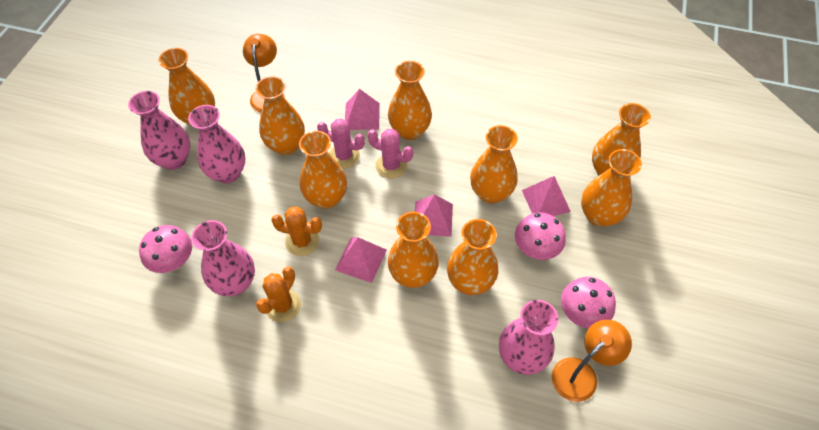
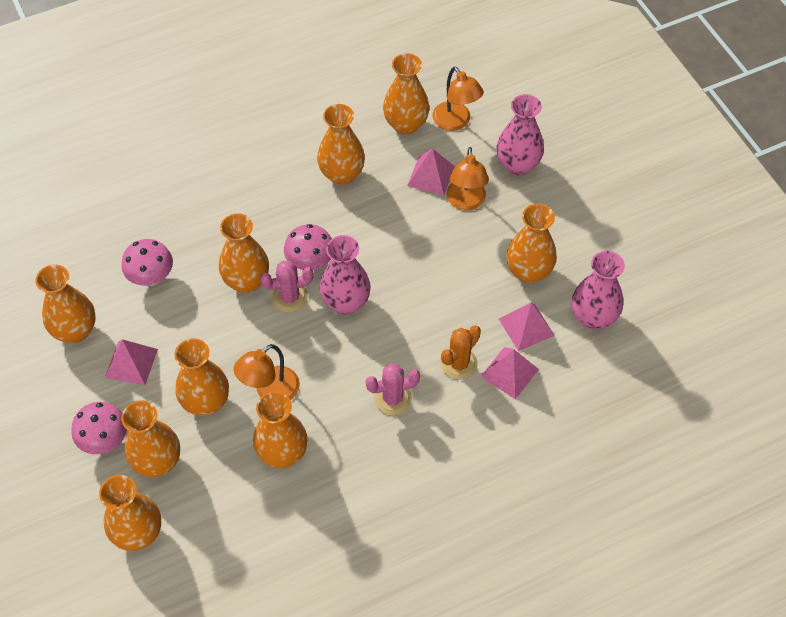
orange cactus: 2 -> 1
orange lamp: 2 -> 3
pink vase: 4 -> 3

